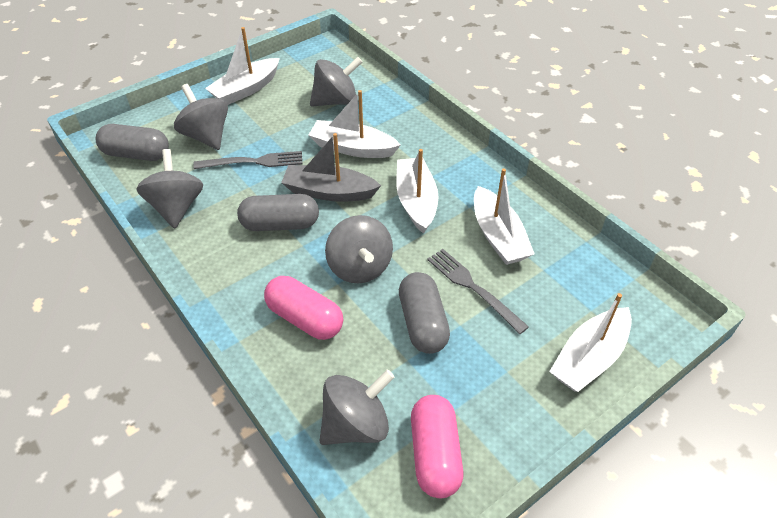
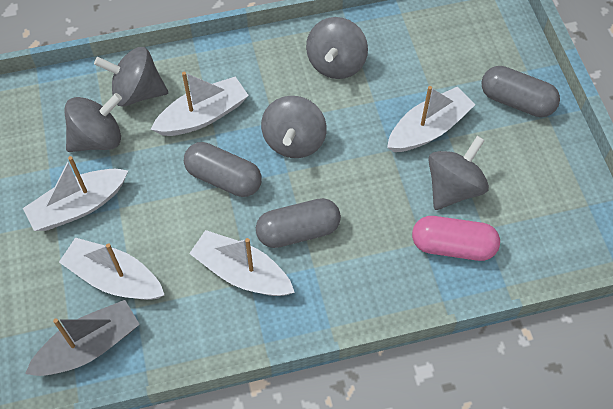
grey fork: 2 -> 0
pink capsule: 2 -> 1

